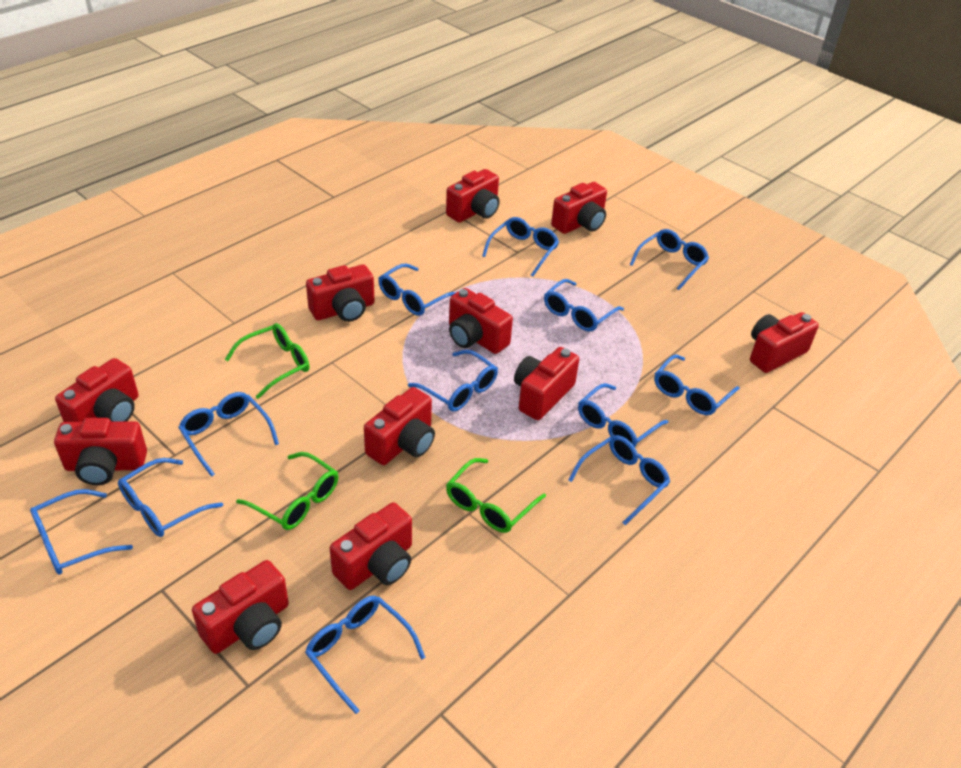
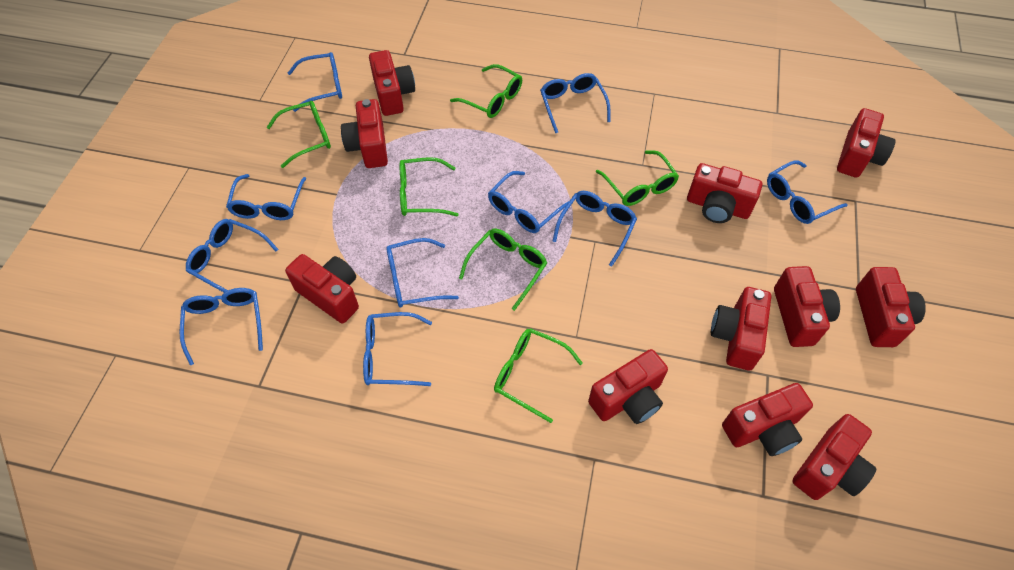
blue glasses: 12 -> 10
green glasses: 3 -> 6

